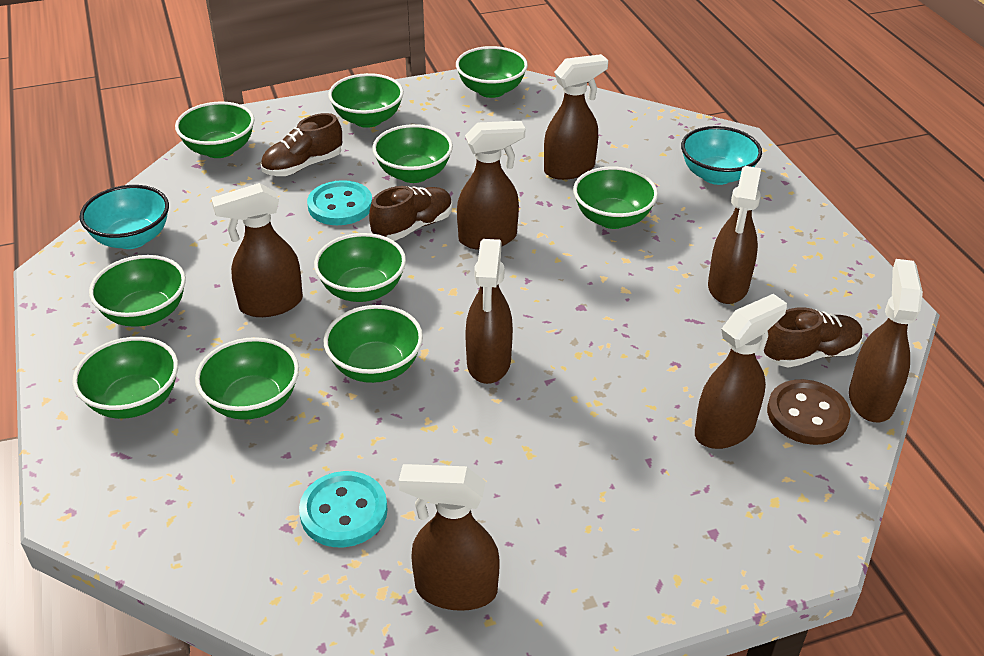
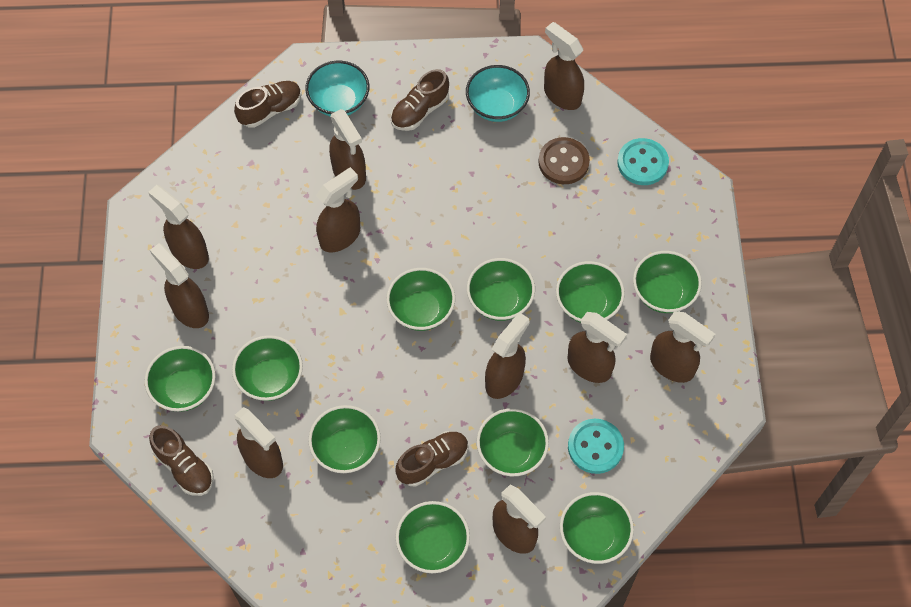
brown shoe: 3 -> 4
brown spray bottle: 8 -> 10

